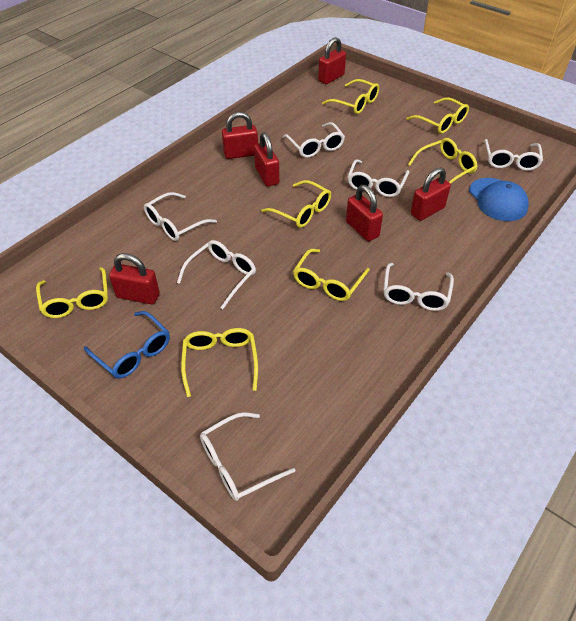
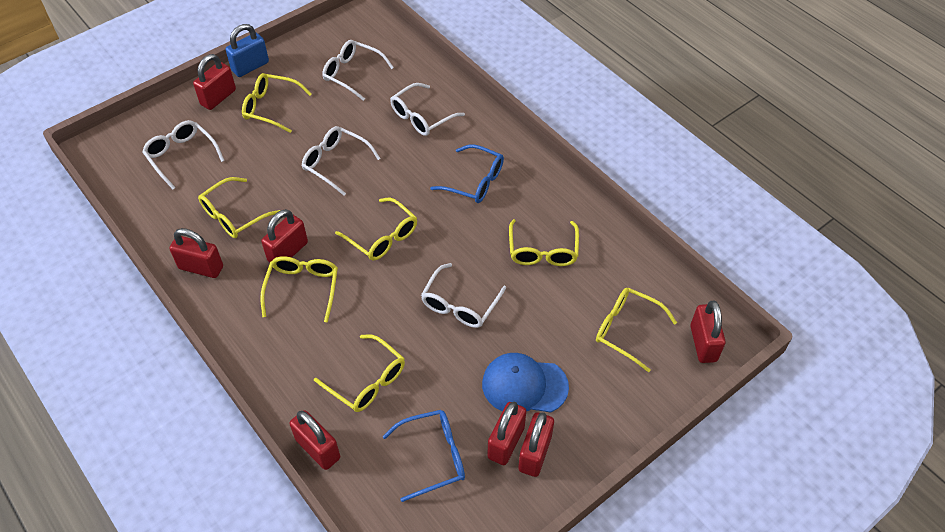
blue glasses: 1 -> 2
blue padlock: 0 -> 1
red padlock: 6 -> 7
white glasses: 7 -> 5

